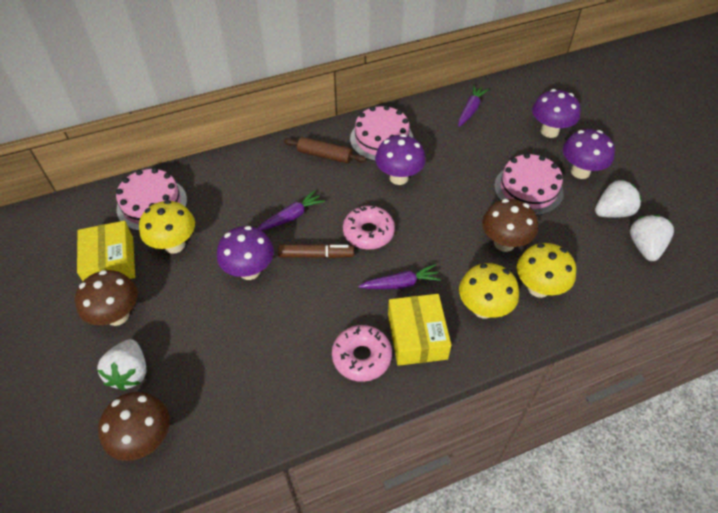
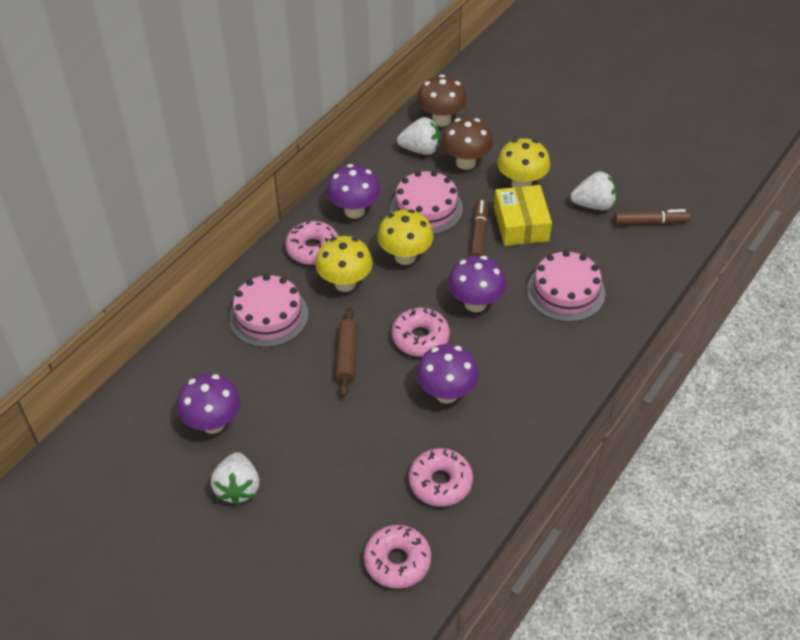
brown marker: 1 -> 2
brown mushroom: 3 -> 2
pink donut: 2 -> 4
purple carrot: 3 -> 0
yellow box: 2 -> 1

